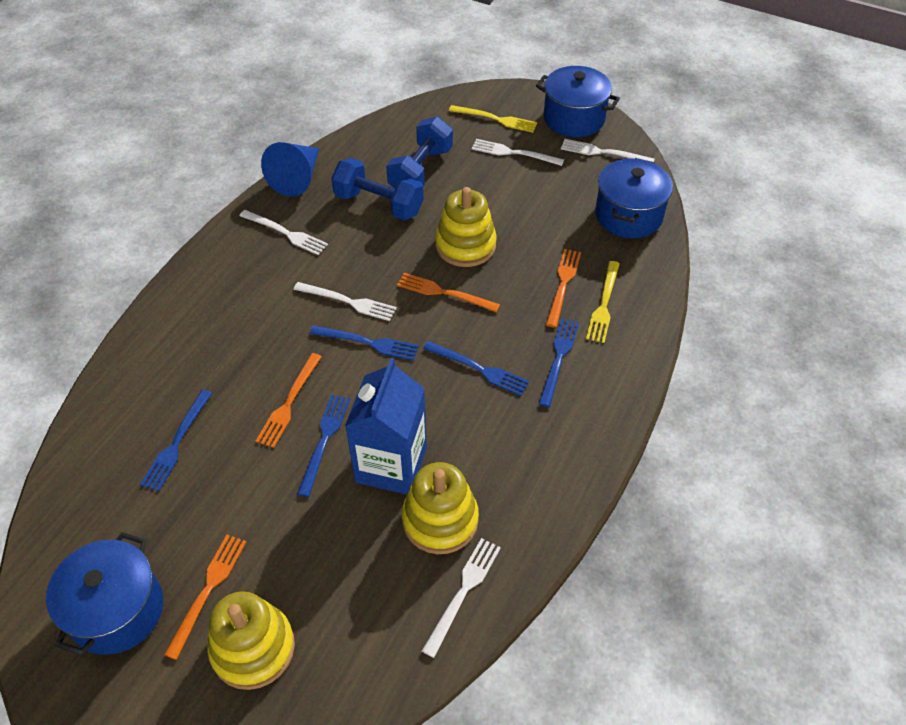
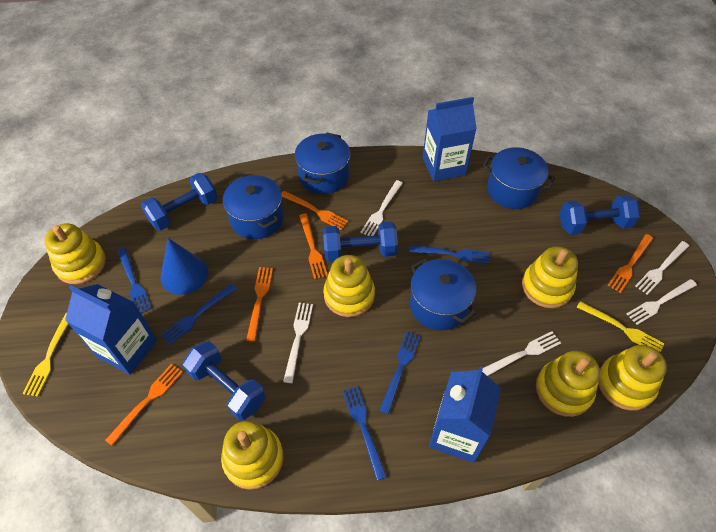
blue carton: 1 -> 3
blue dumbbell: 2 -> 4
blue pot: 3 -> 4
orange fork: 4 -> 5
yellow stacking toy: 3 -> 6

